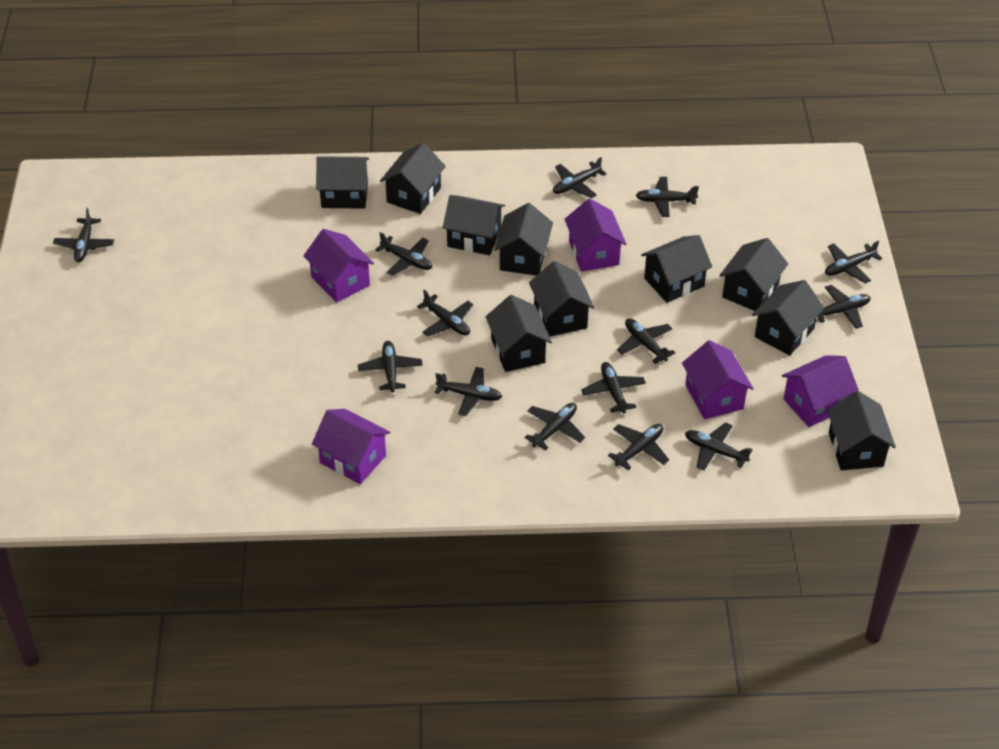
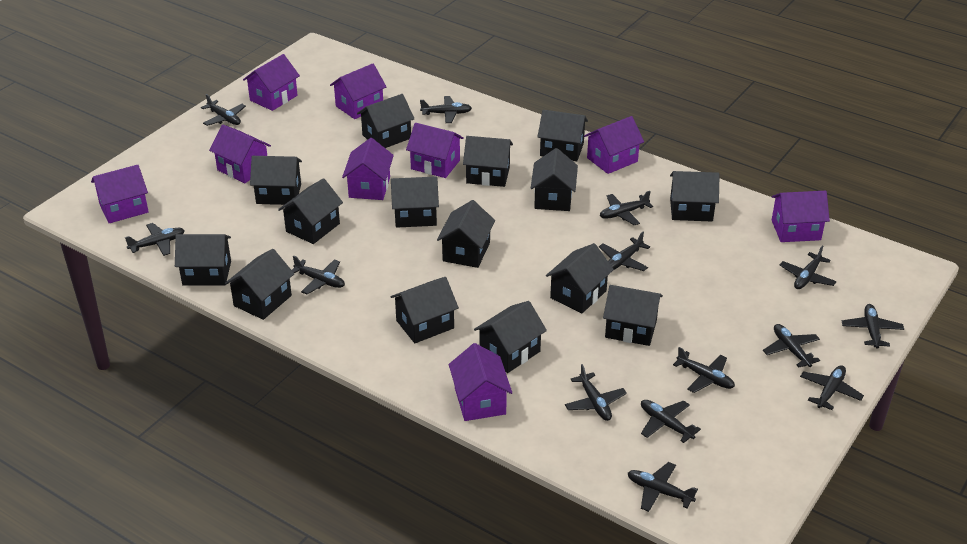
black house: 10 -> 15
purple house: 5 -> 9

